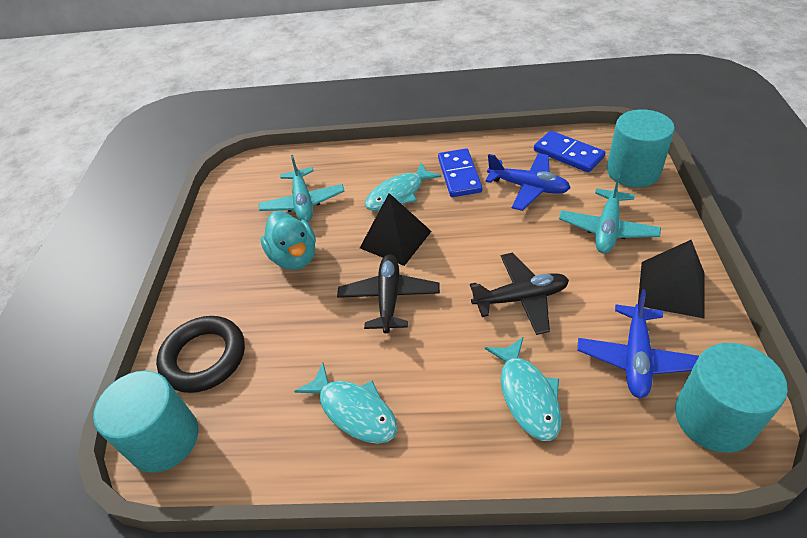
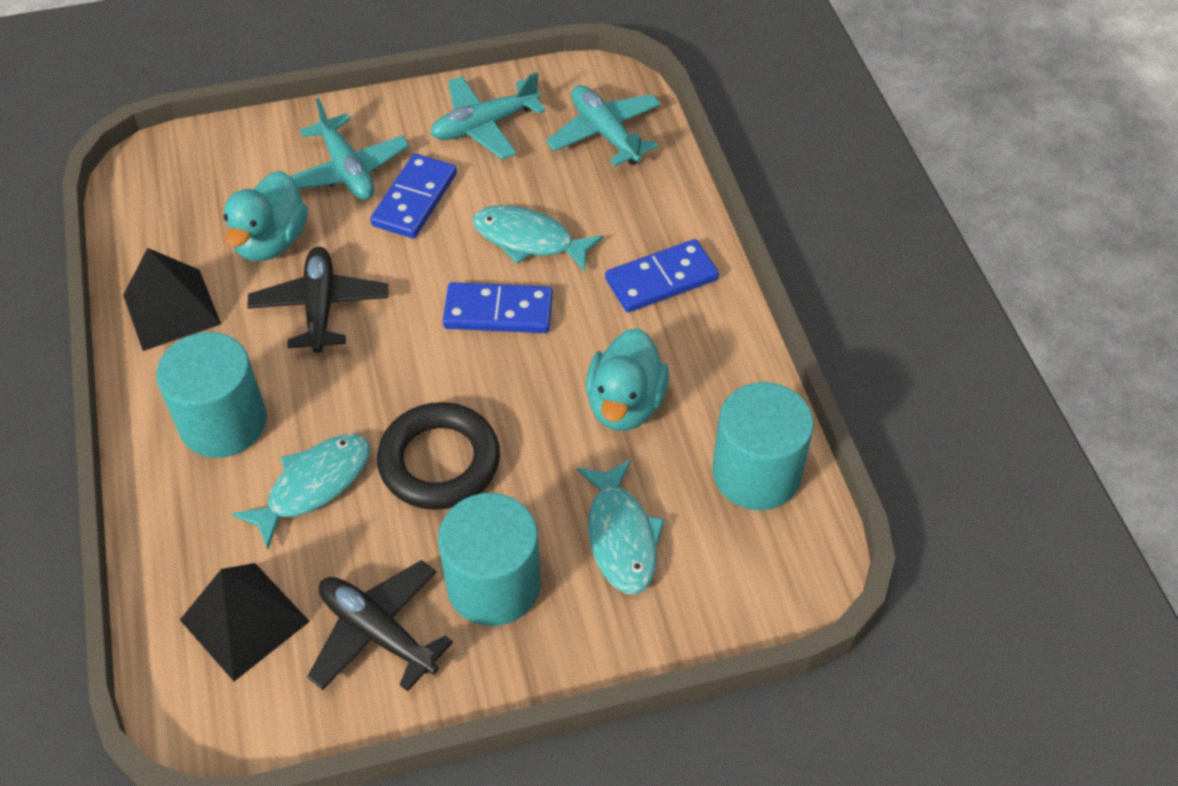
blue domino: 2 -> 3
blue plane: 2 -> 0
turquoise duck: 1 -> 2
turquoise plane: 2 -> 3

